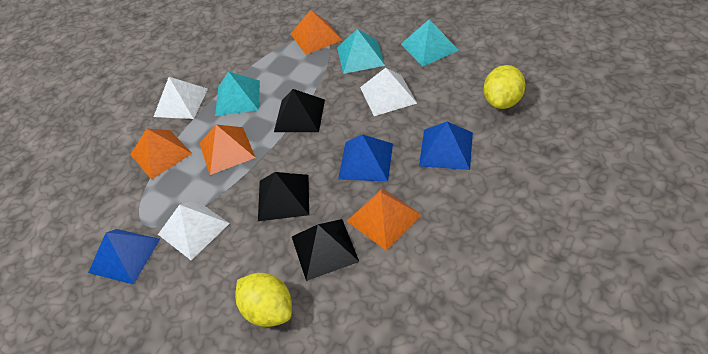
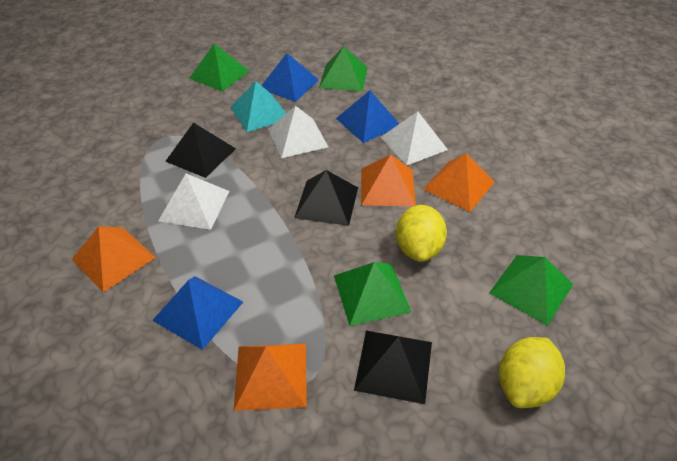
green pyramid: 0 -> 4
turquoise pyramid: 3 -> 1

